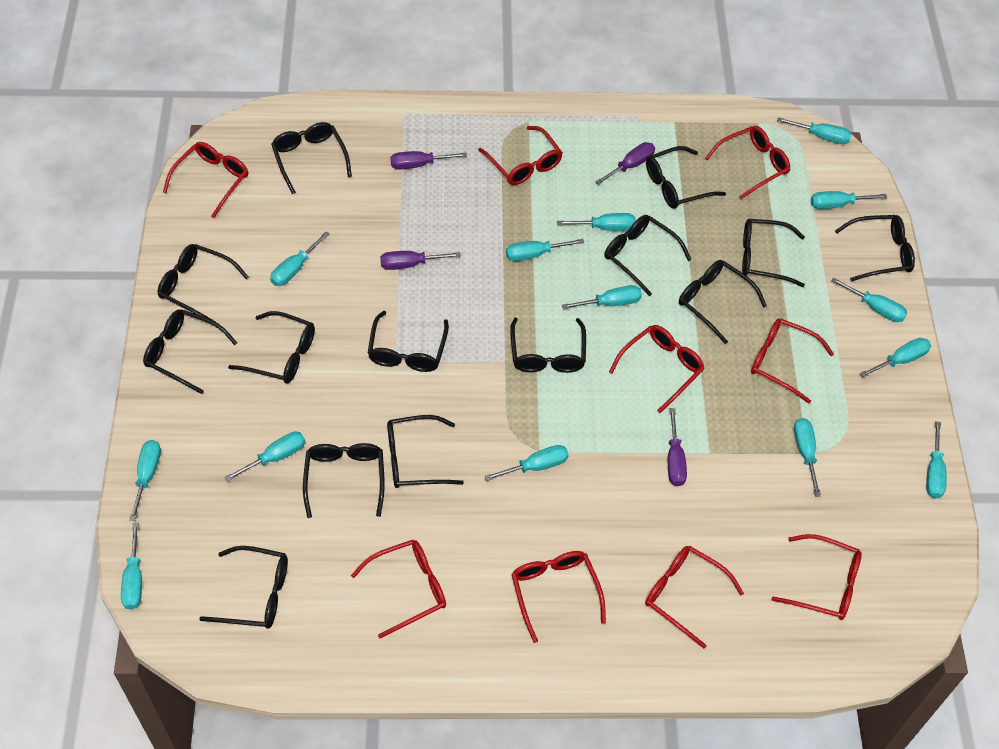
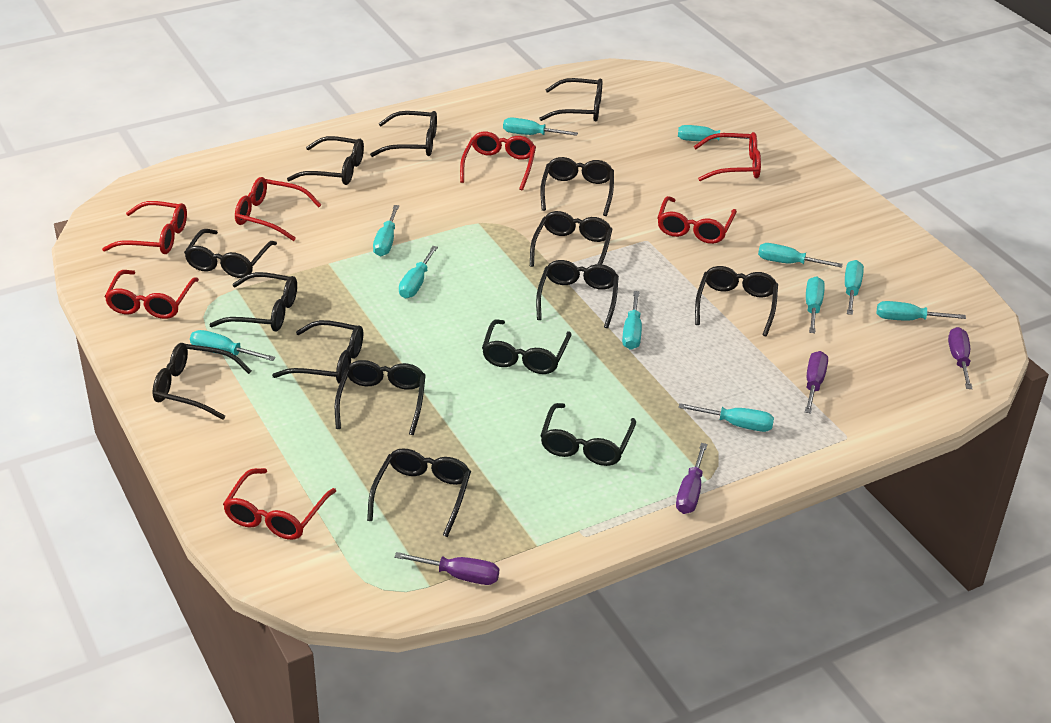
black glasses: 14 -> 15
red glasses: 9 -> 7
turquoise screwdriver: 14 -> 11

